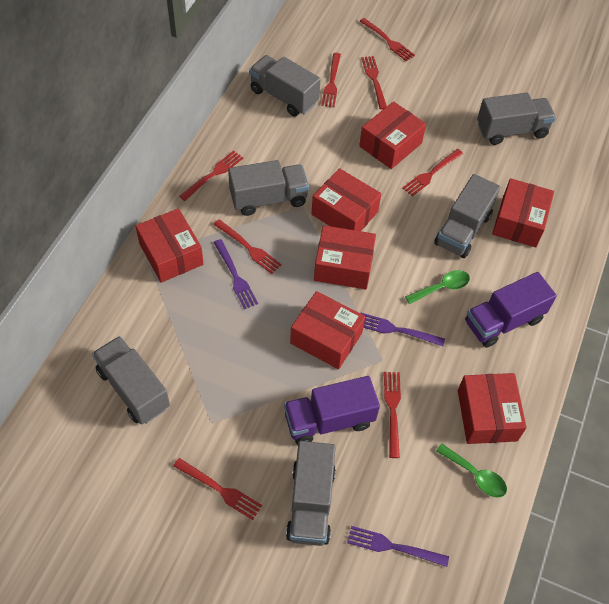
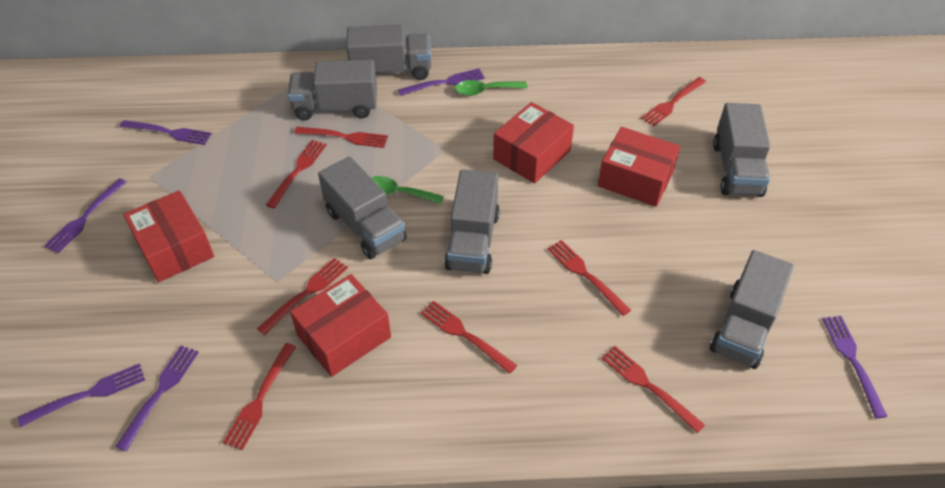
purple fork: 3 -> 6
purple truck: 2 -> 0
red box: 7 -> 4

